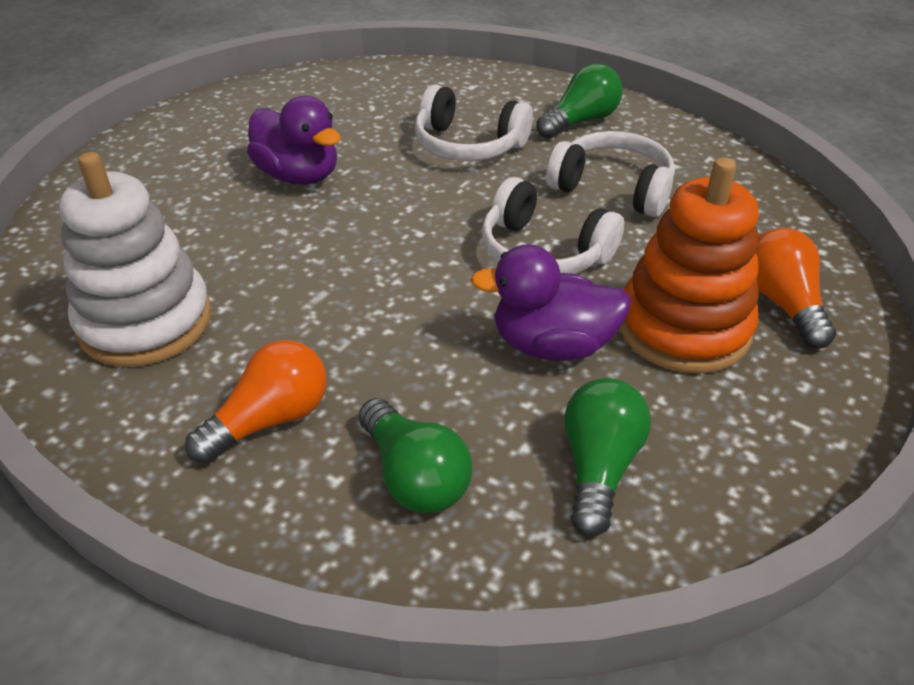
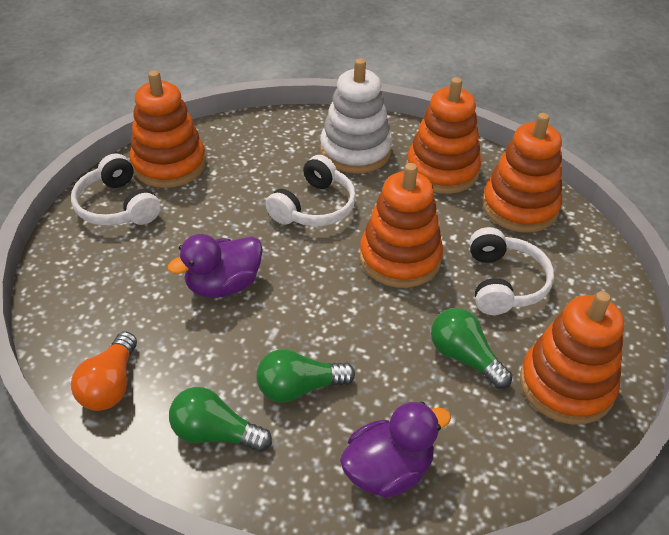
orange light bulb: 2 -> 1
orange stacking toy: 1 -> 5

